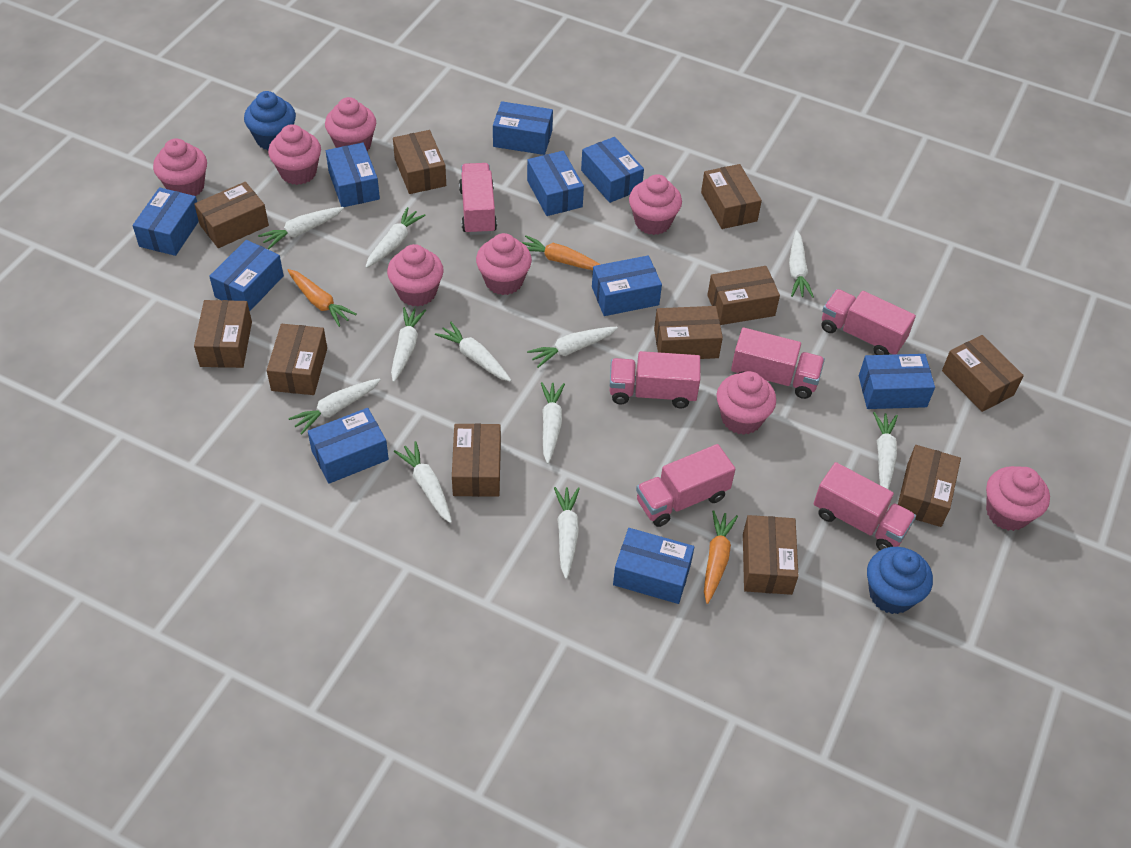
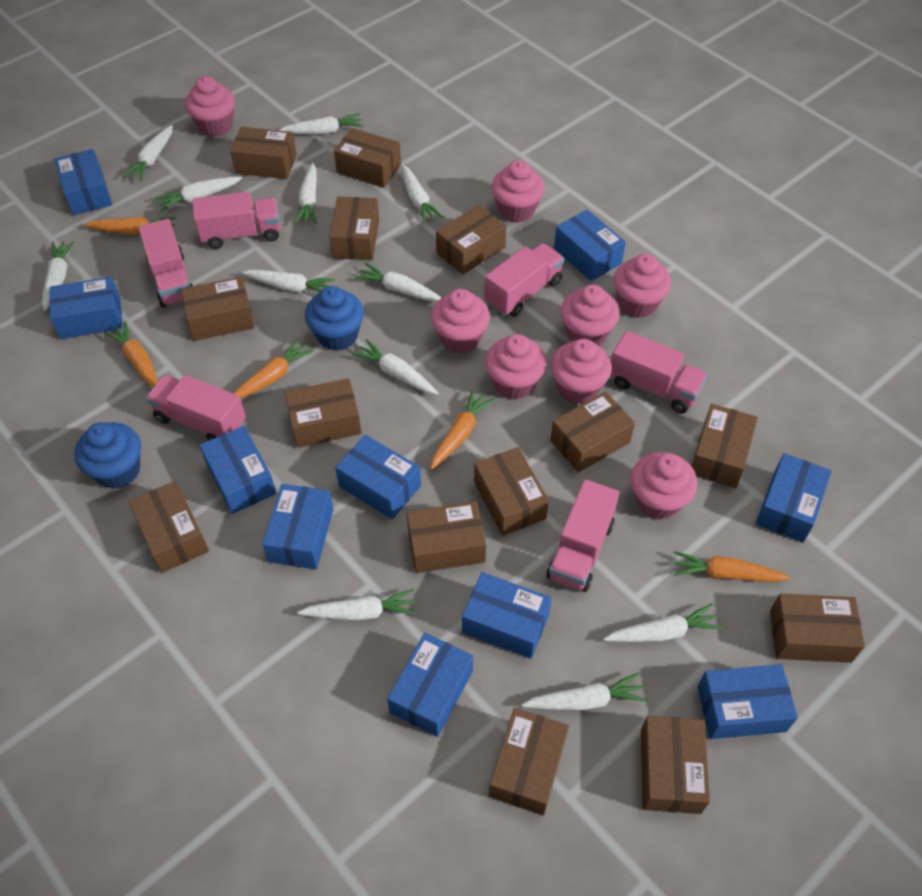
brown box: 11 -> 14
orange carrot: 3 -> 5
white carrot: 11 -> 12

